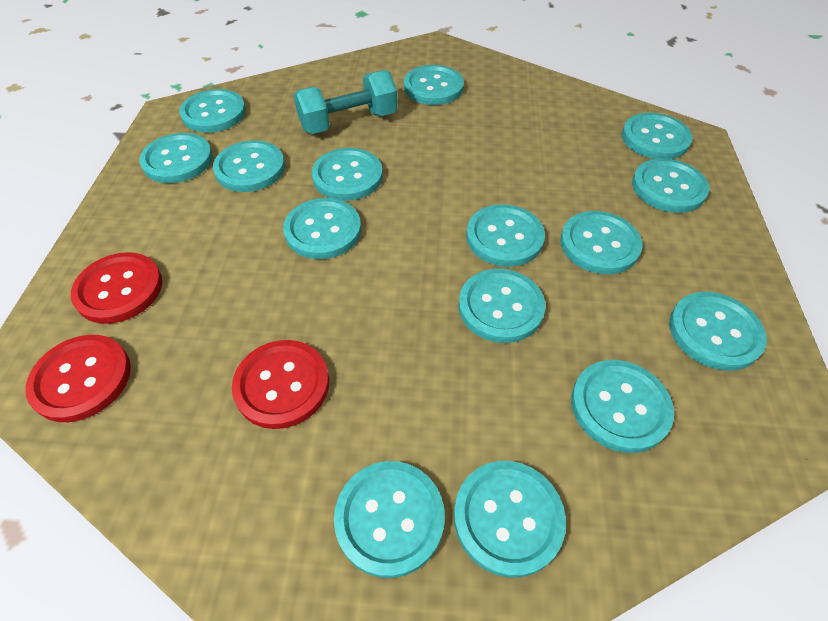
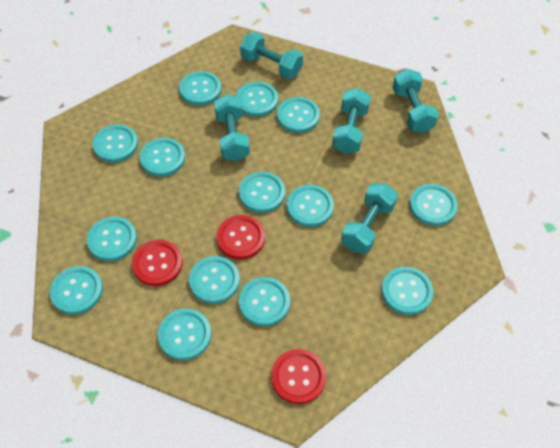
turquoise button: 15 -> 14
turquoise dumbbell: 1 -> 5

